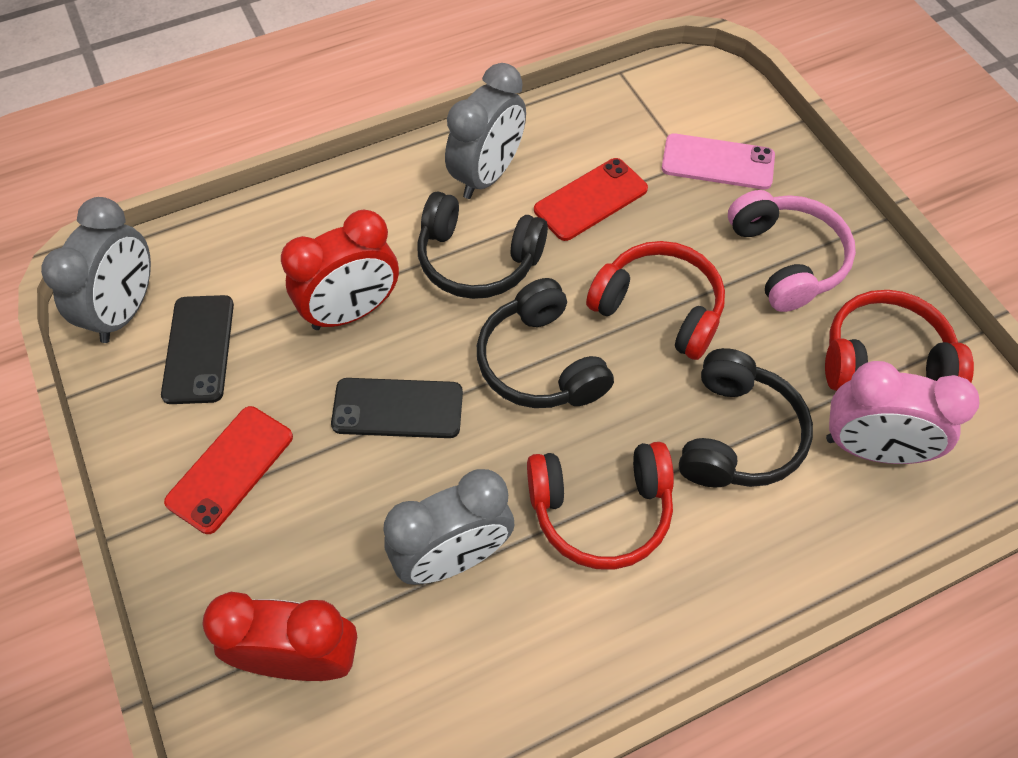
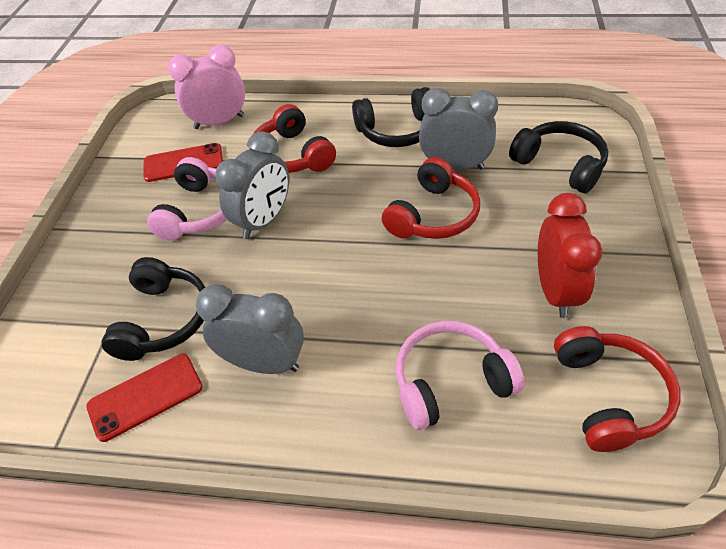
black phone: 2 -> 0
pink headphones: 1 -> 2
pink phone: 1 -> 0
red clock: 2 -> 1

